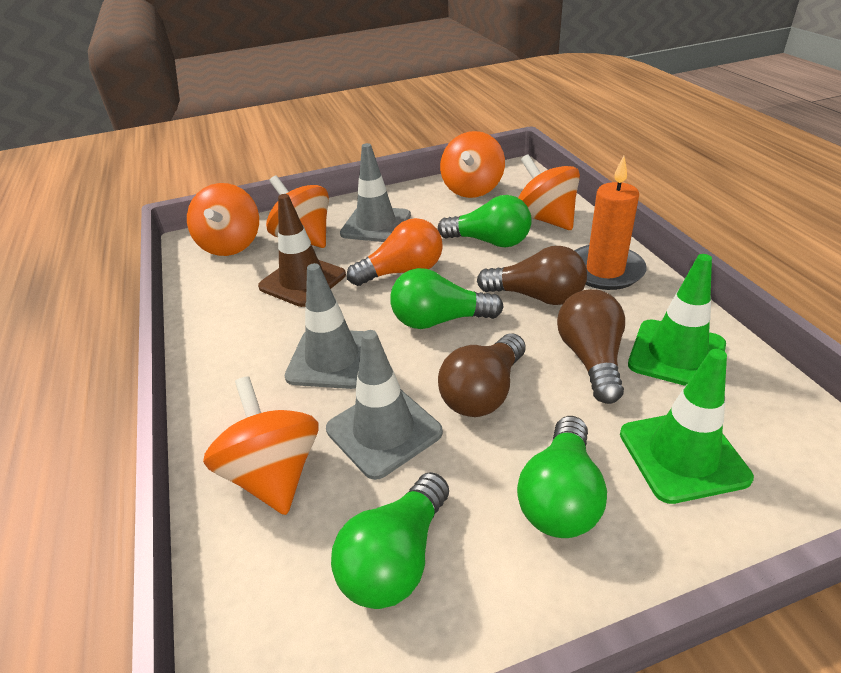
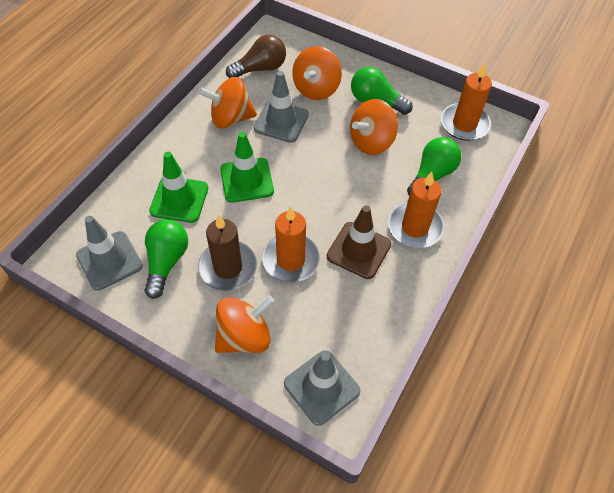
brown candle: 0 -> 1
brown light bulb: 3 -> 1
green light bulb: 4 -> 3
orange candle: 1 -> 3
orange light bulb: 1 -> 0
orange spinning top: 5 -> 4

